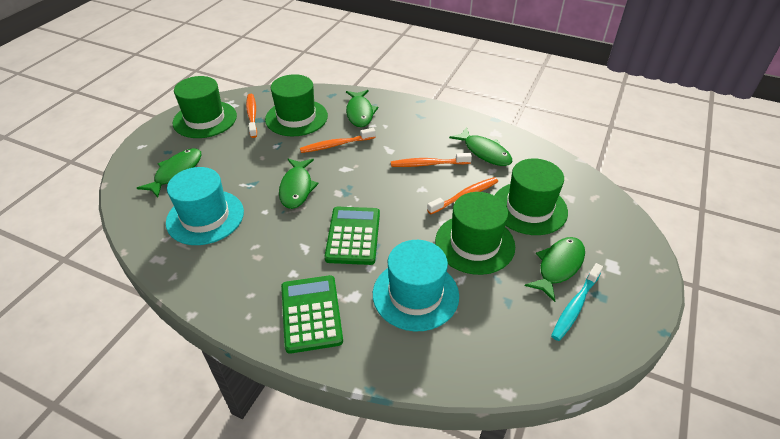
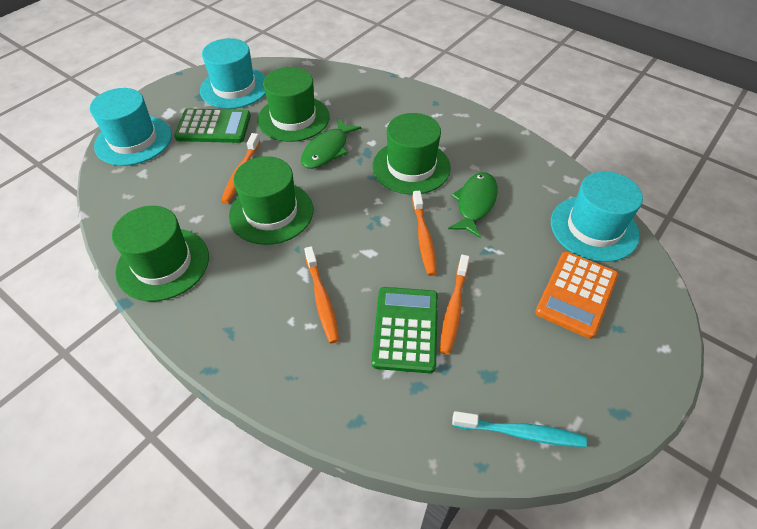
green fish: 5 -> 2
orange calculator: 0 -> 1
turquoise hat: 2 -> 3

